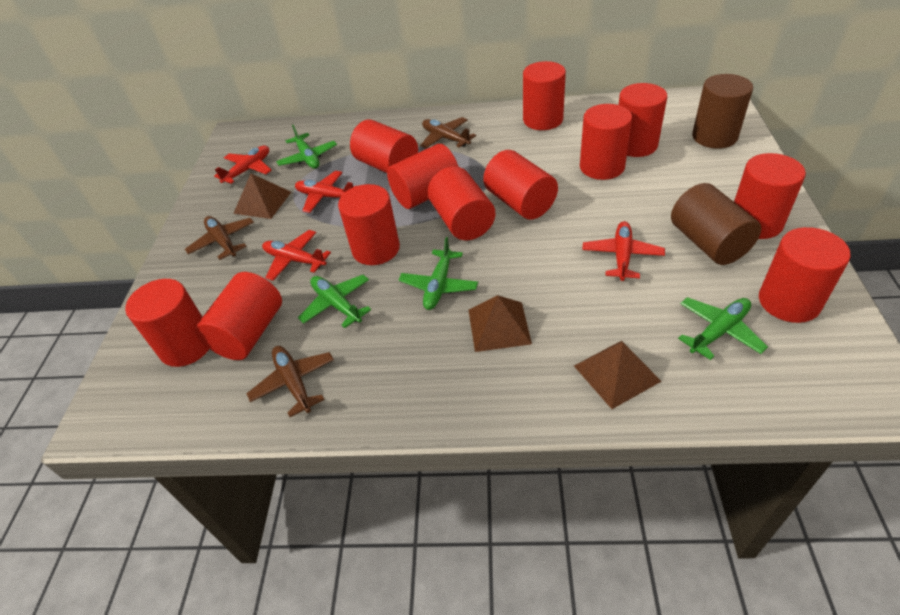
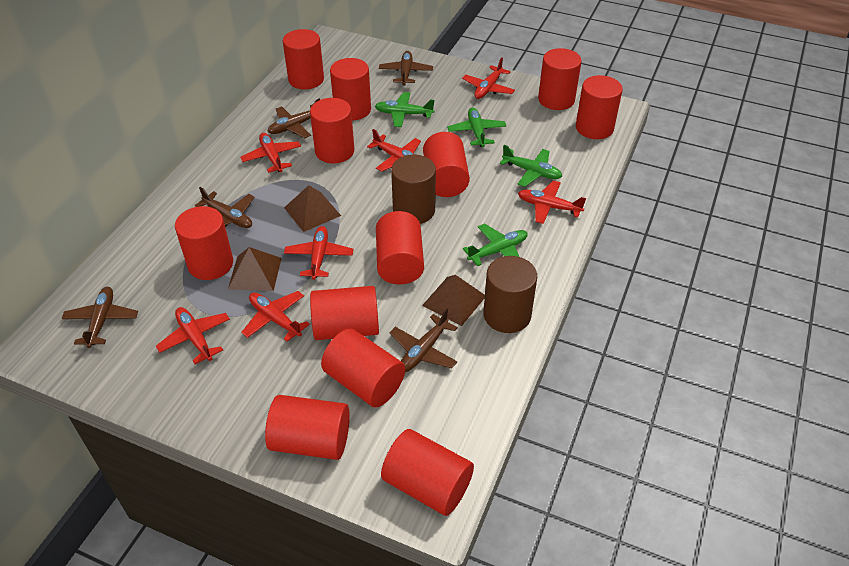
brown plane: 3 -> 5
red plane: 4 -> 7

